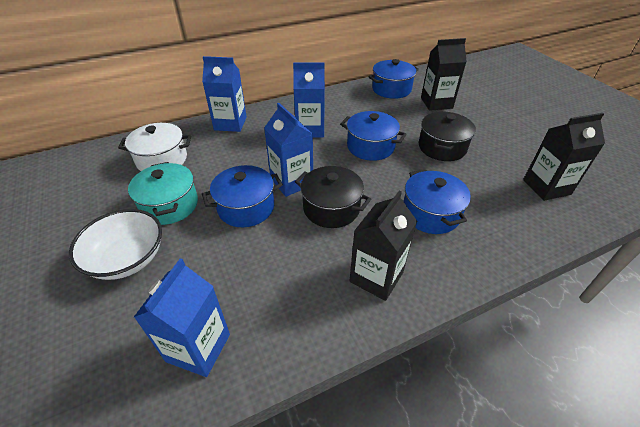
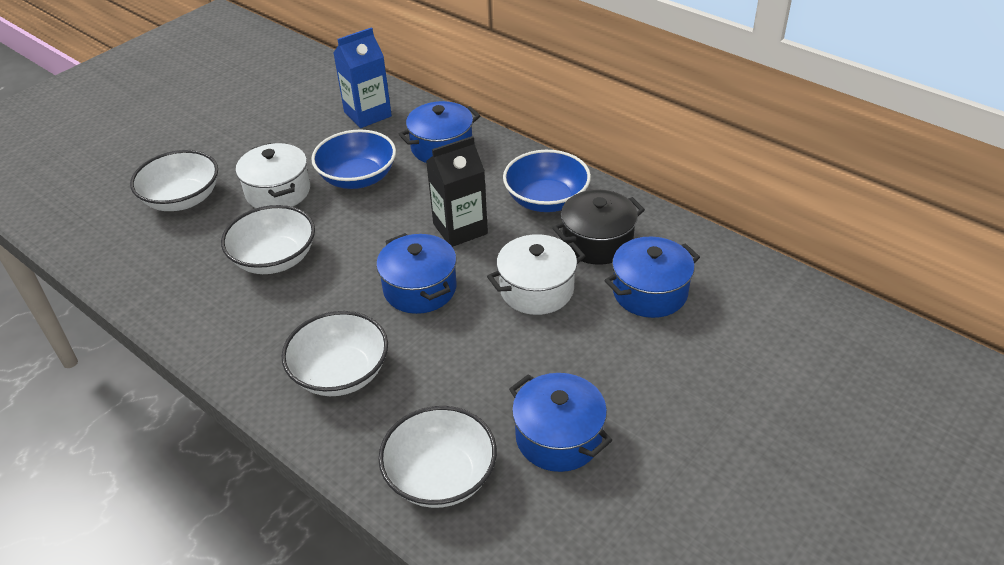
black carton: 3 -> 1
black pot: 2 -> 1
blue bowl: 0 -> 2
blue carton: 4 -> 1
turquoise pot: 1 -> 0
white bowl: 1 -> 4
white pot: 1 -> 2

